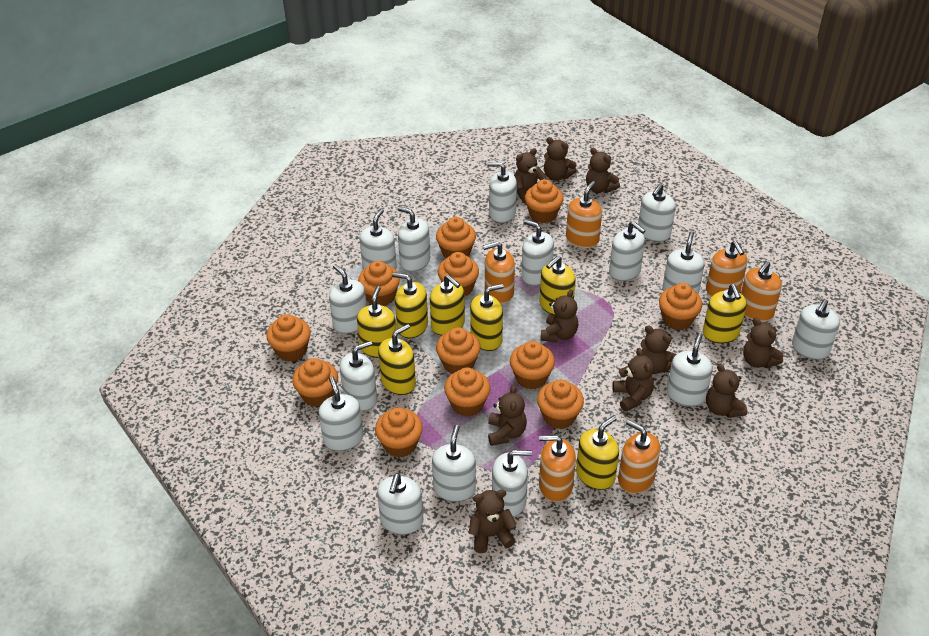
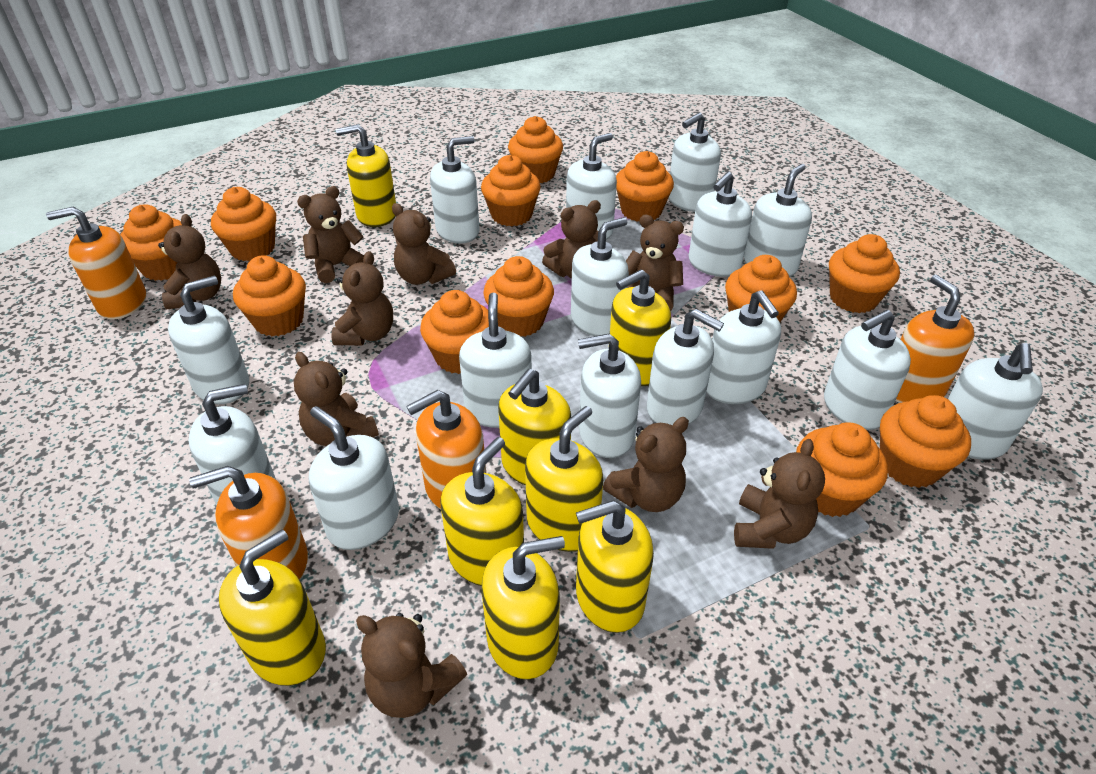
orange soap dispenser: 6 -> 4

